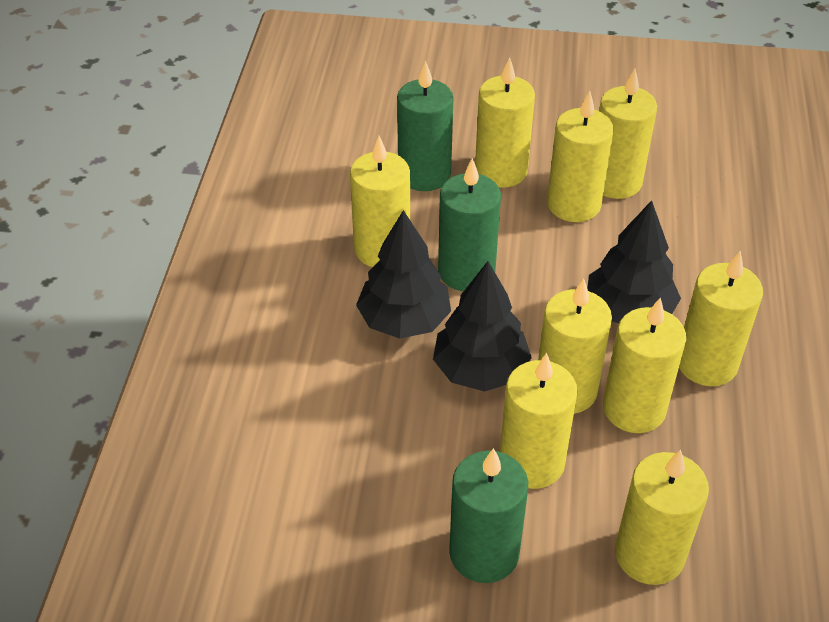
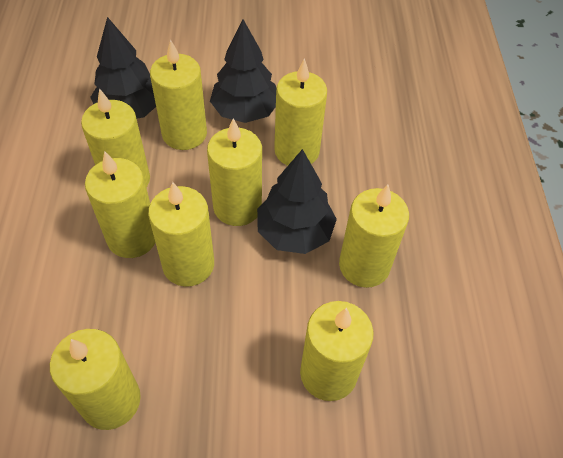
green candle: 3 -> 0

